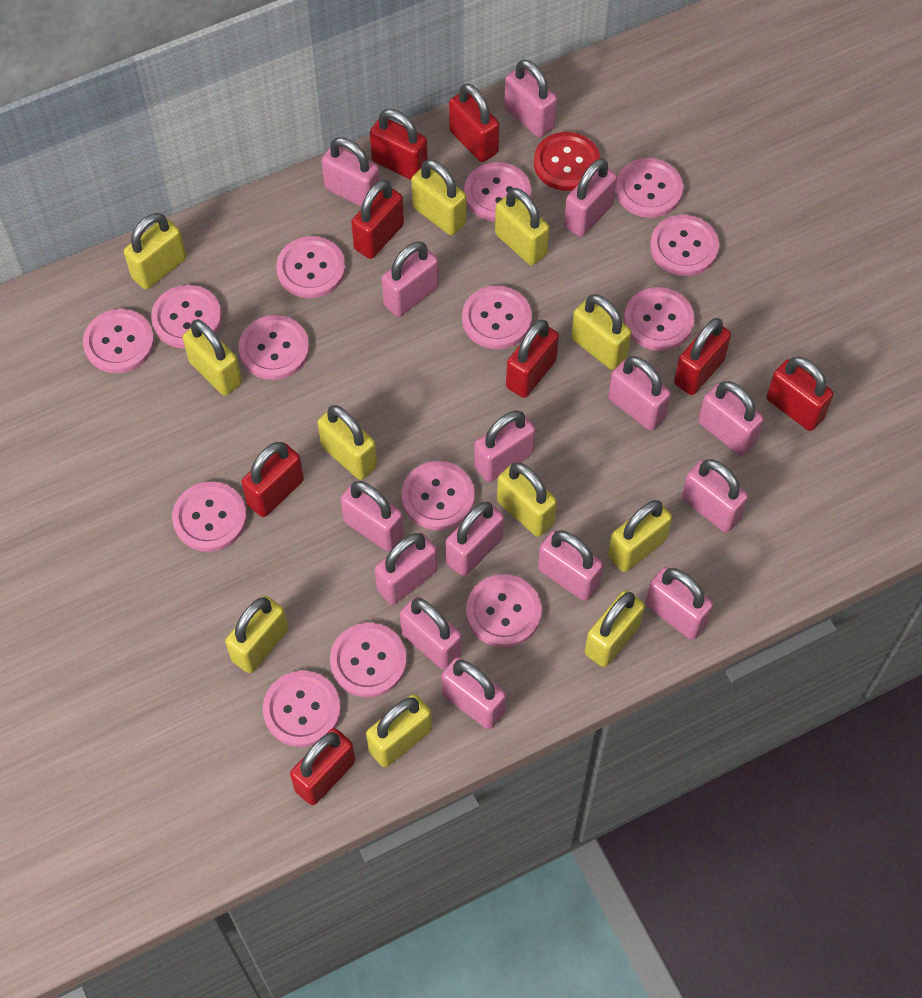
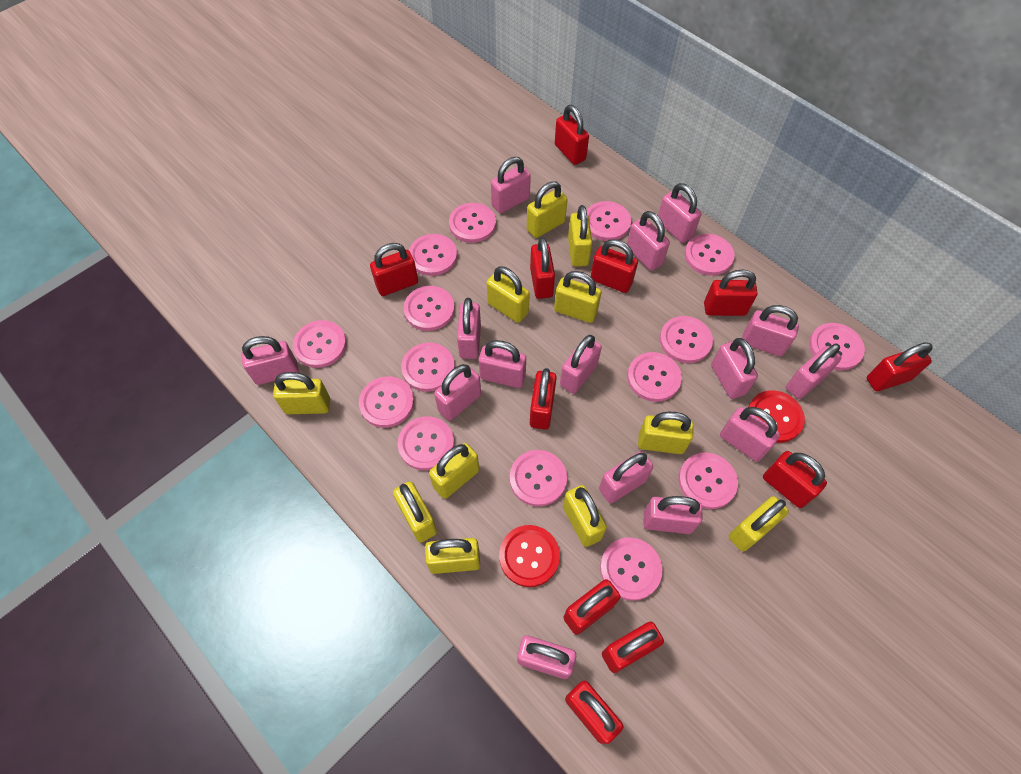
pink button: 14 -> 15
red button: 1 -> 2
red padlock: 8 -> 11

